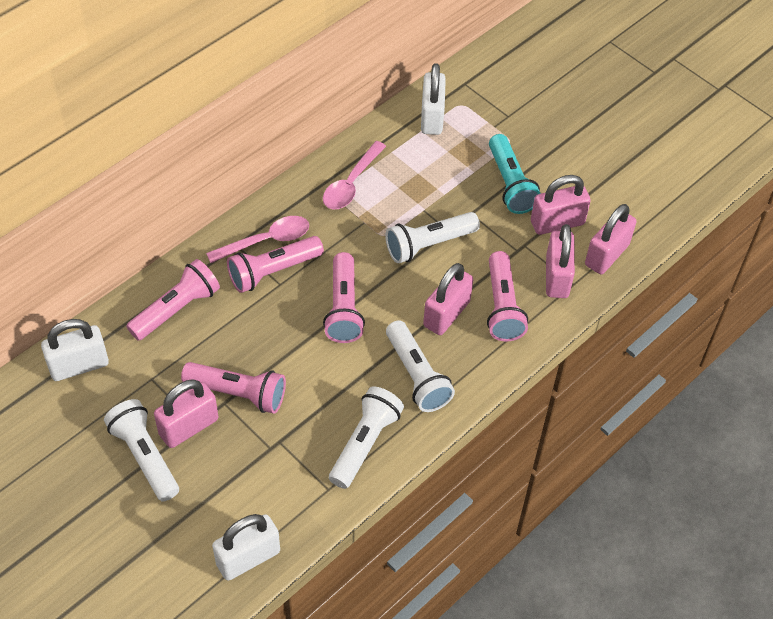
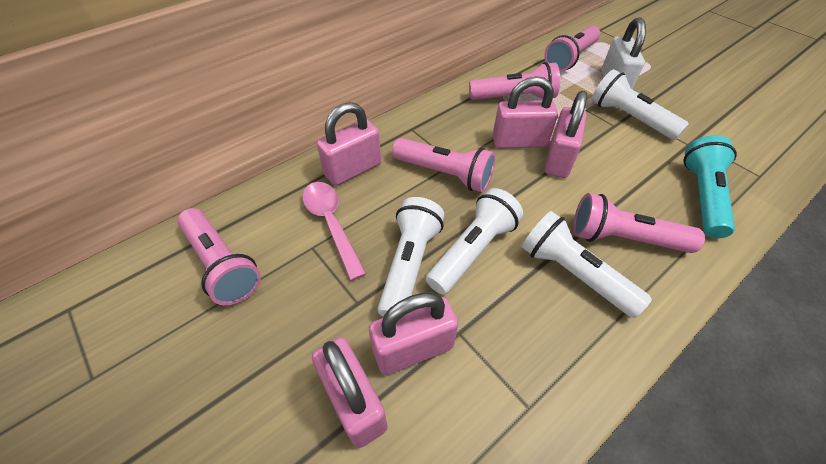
pink spoon: 2 -> 1
white padlock: 3 -> 1

